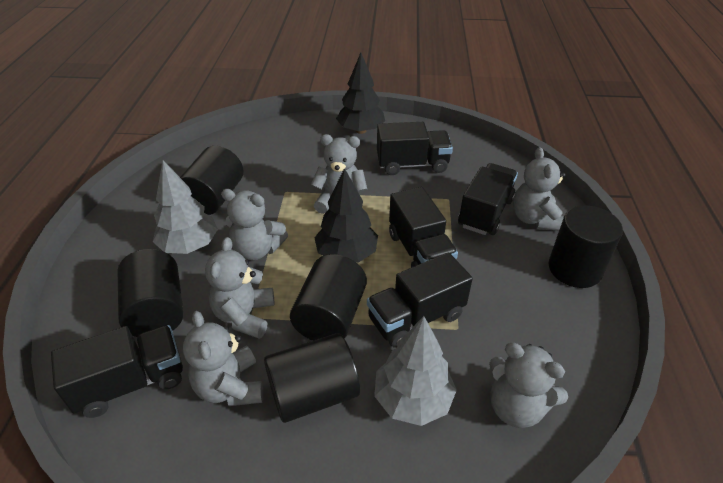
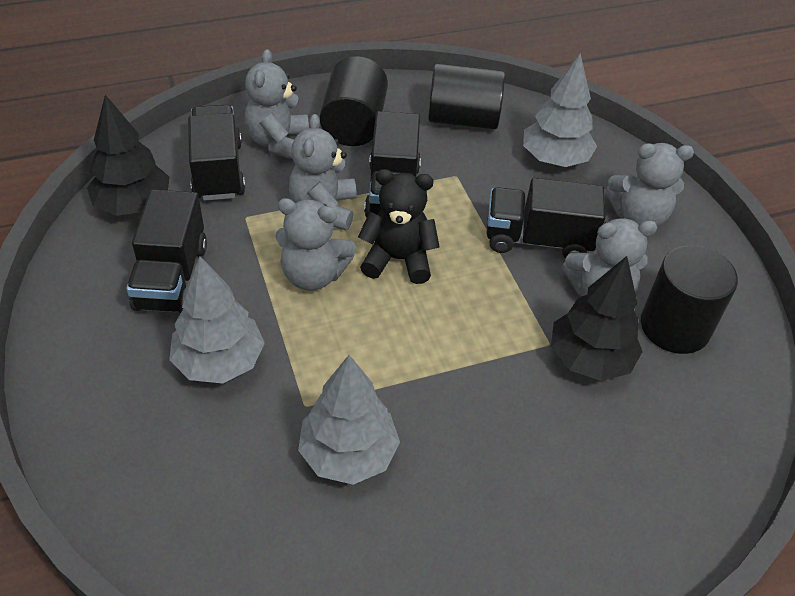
black cylinder: 5 -> 3
black teddy bear: 0 -> 1
black truck: 5 -> 4
grey teddy bear: 6 -> 5
grey tree: 2 -> 3

